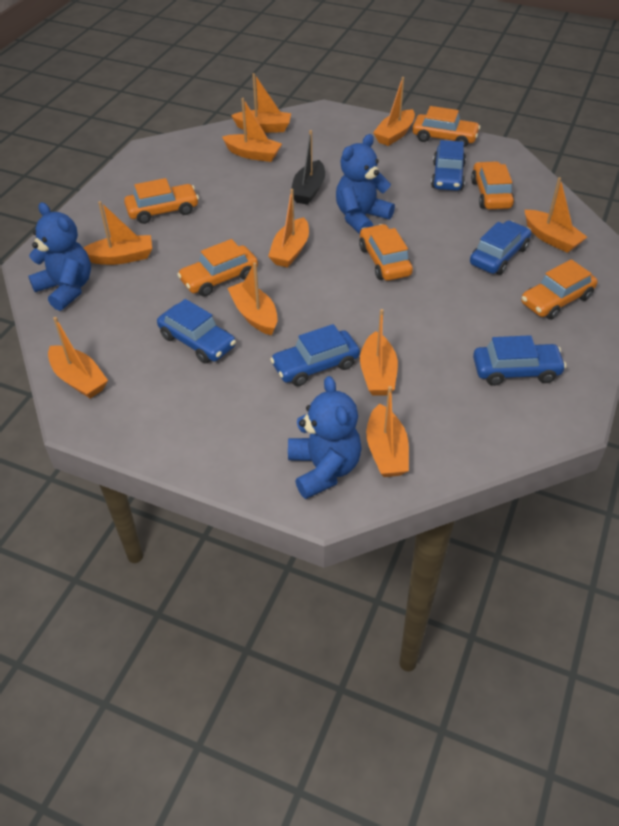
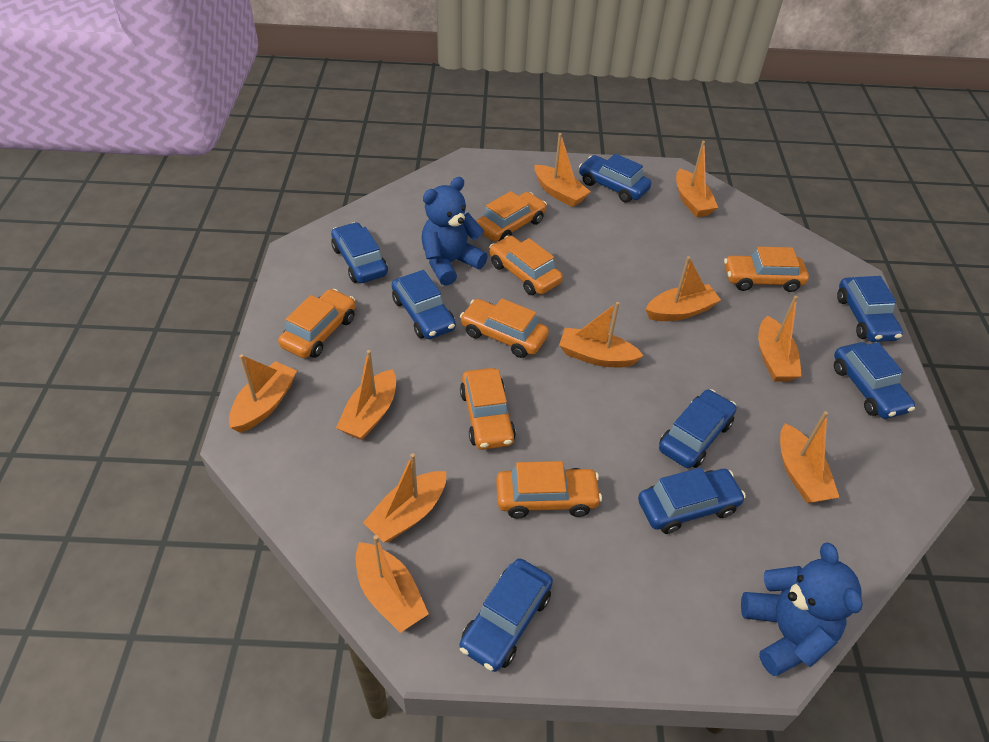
black boat: 1 -> 0
blue car: 5 -> 8
blue teddy bear: 3 -> 2
orange car: 6 -> 7

